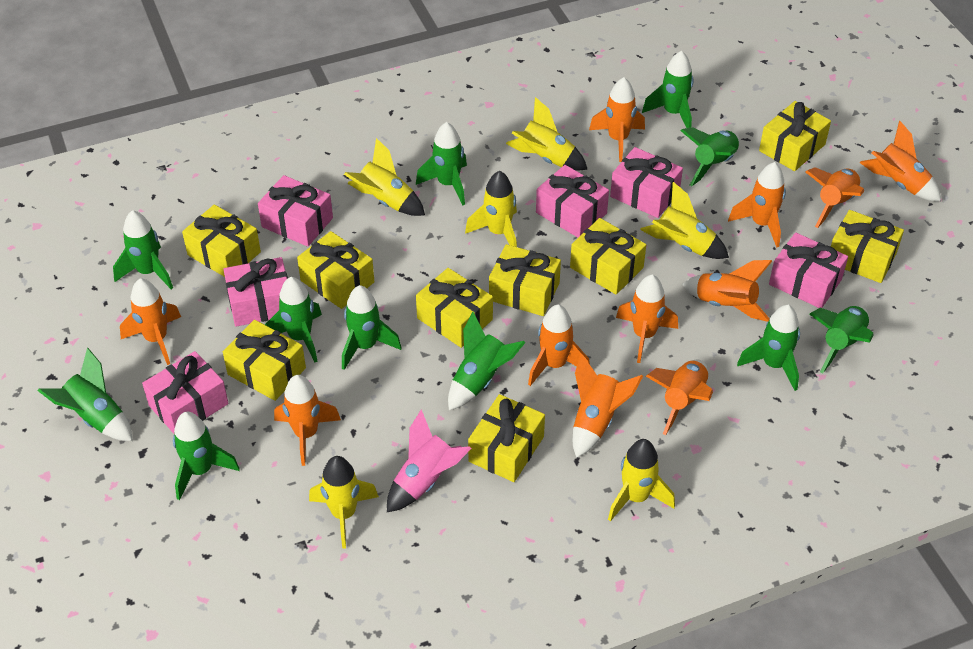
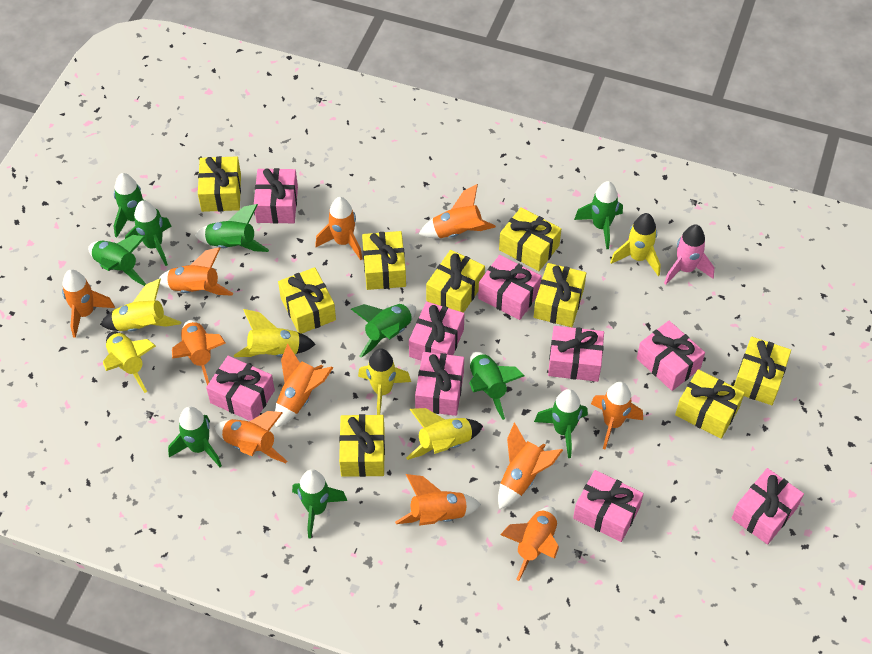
green rocket: 11 -> 10
pink gift: 6 -> 9

